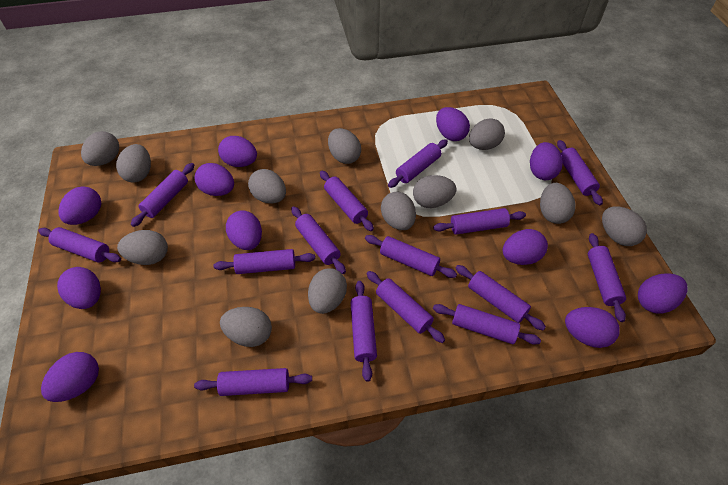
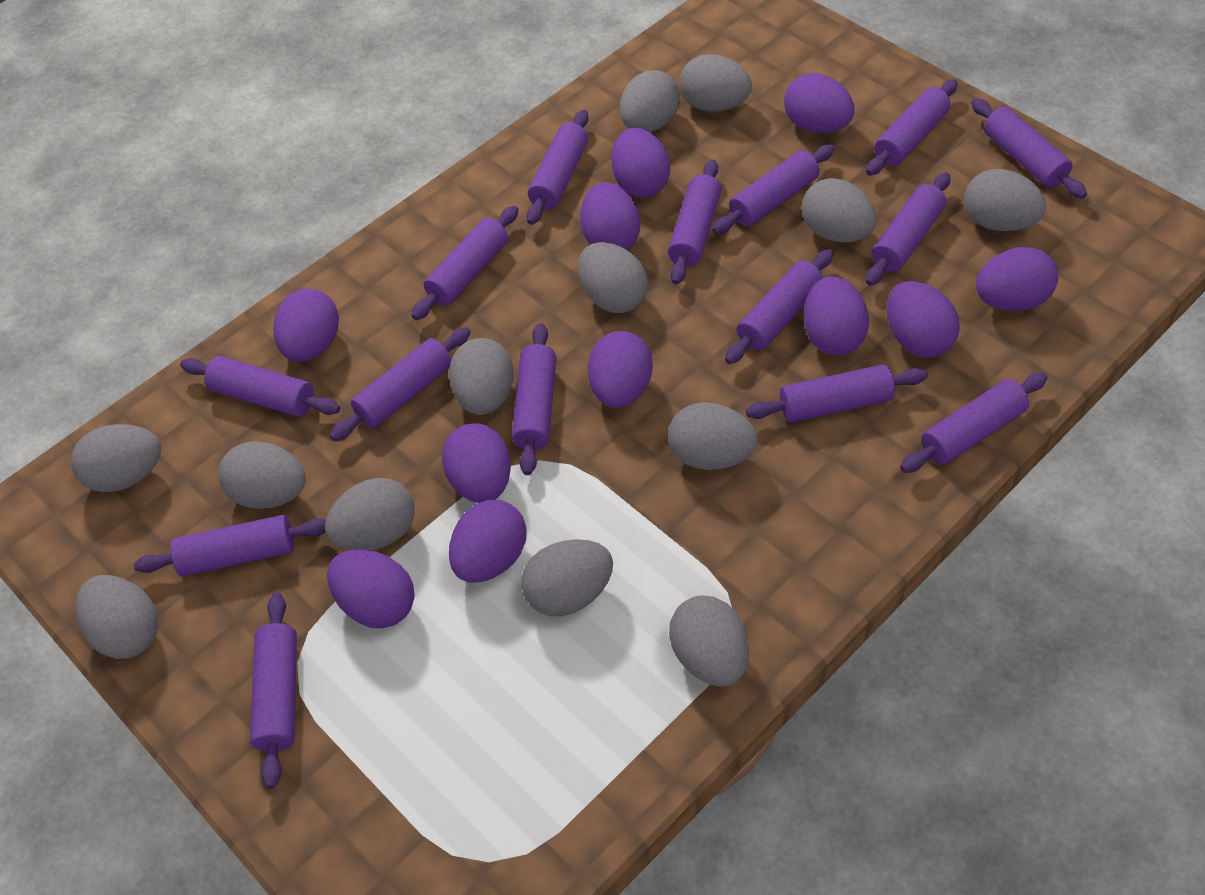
grey egg: 12 -> 13

